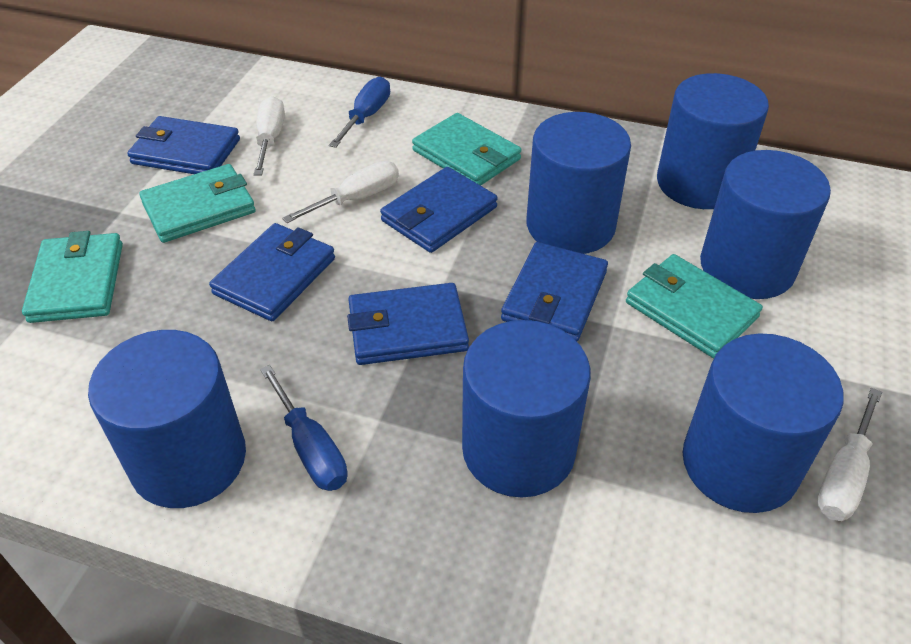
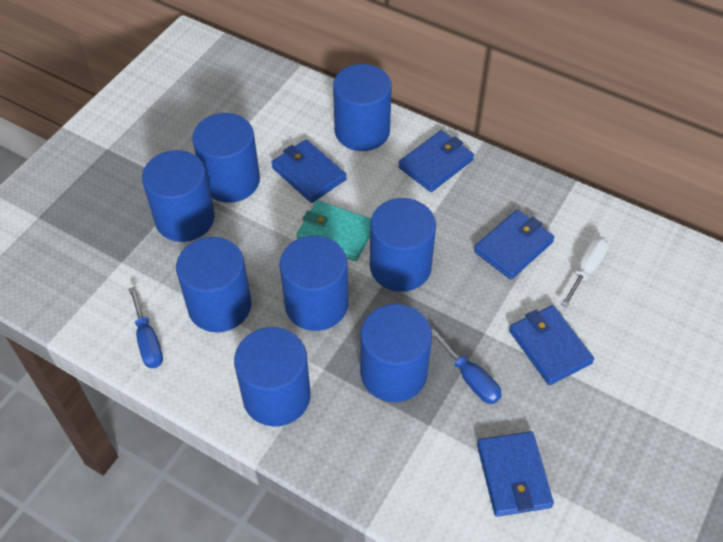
blue cylinder: 6 -> 8
turquoise wallet: 4 -> 1
white screwdriver: 3 -> 1

